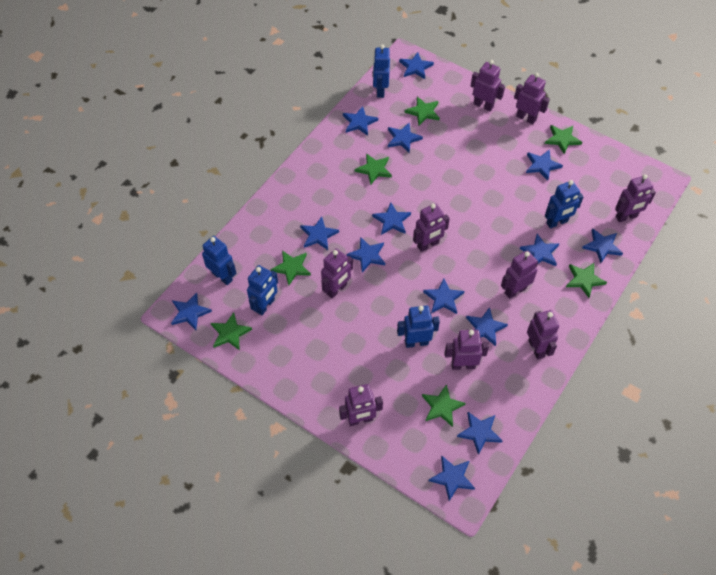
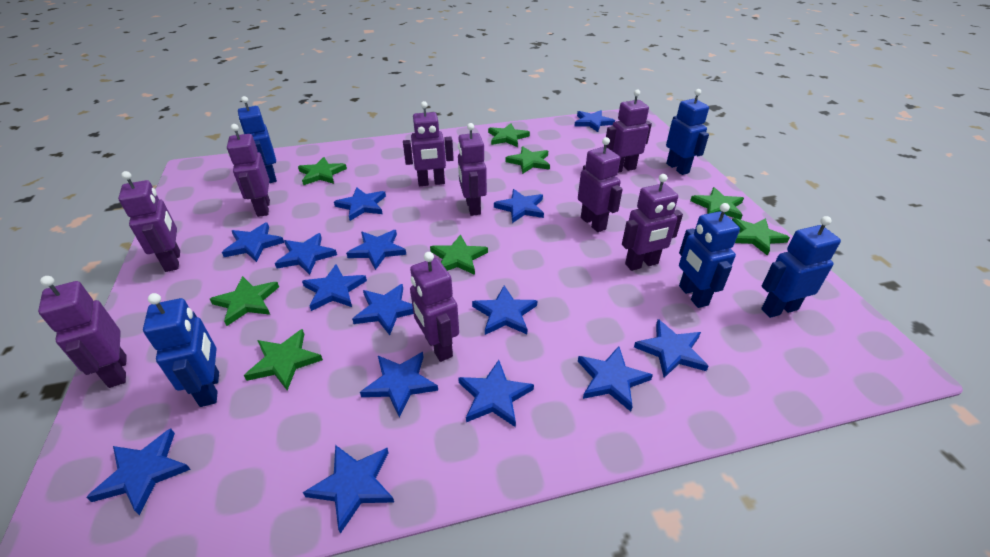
blue star: 14 -> 15
green star: 7 -> 8

